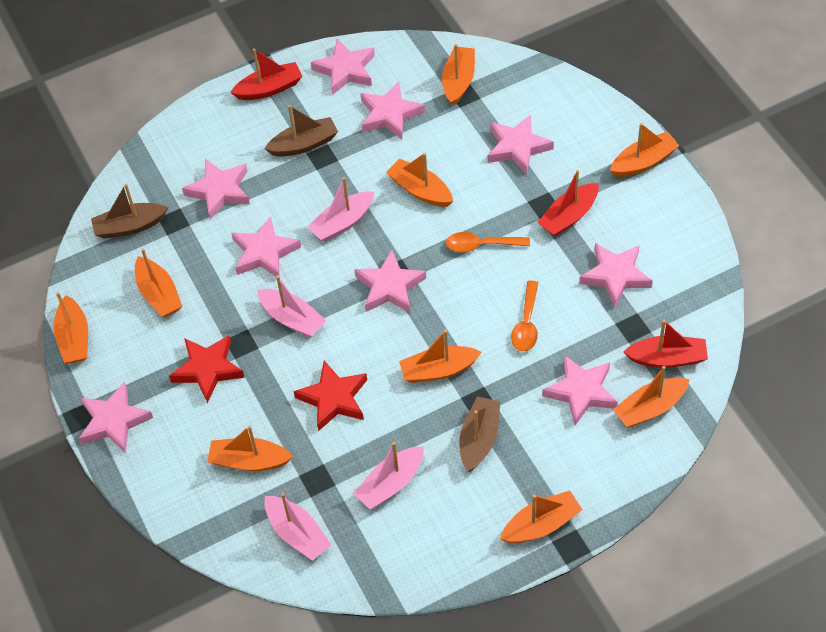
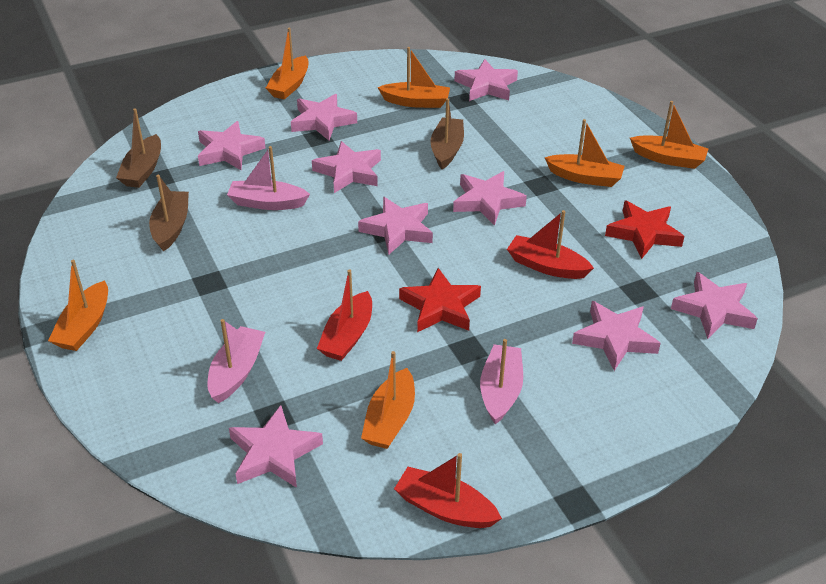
orange boat: 9 -> 6
orange spoon: 2 -> 0
pink boat: 4 -> 3

